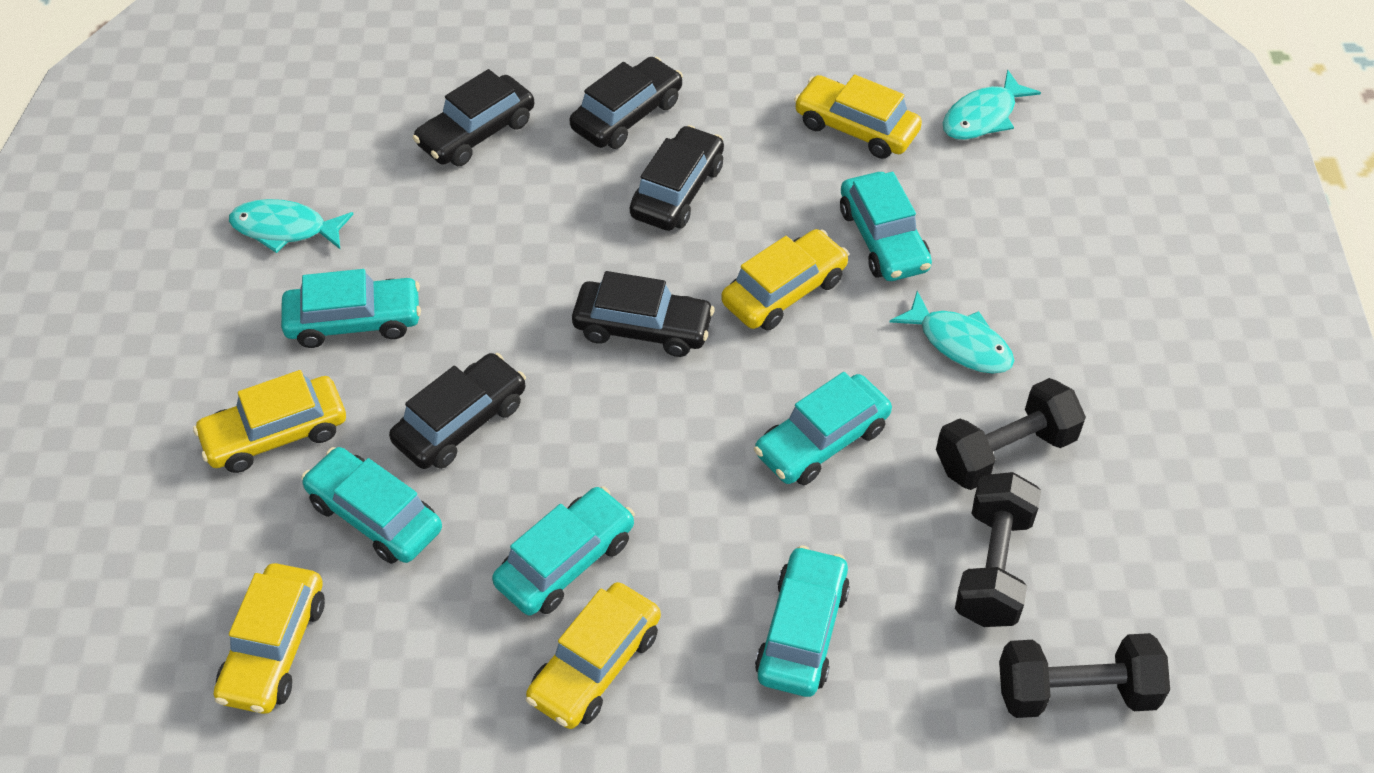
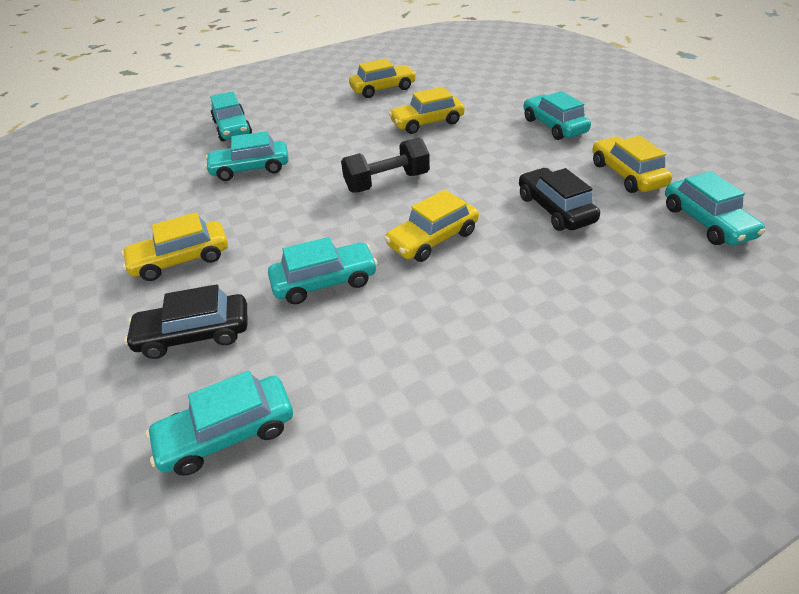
black car: 5 -> 2
black dumbbell: 3 -> 1
turquoise fish: 3 -> 0

